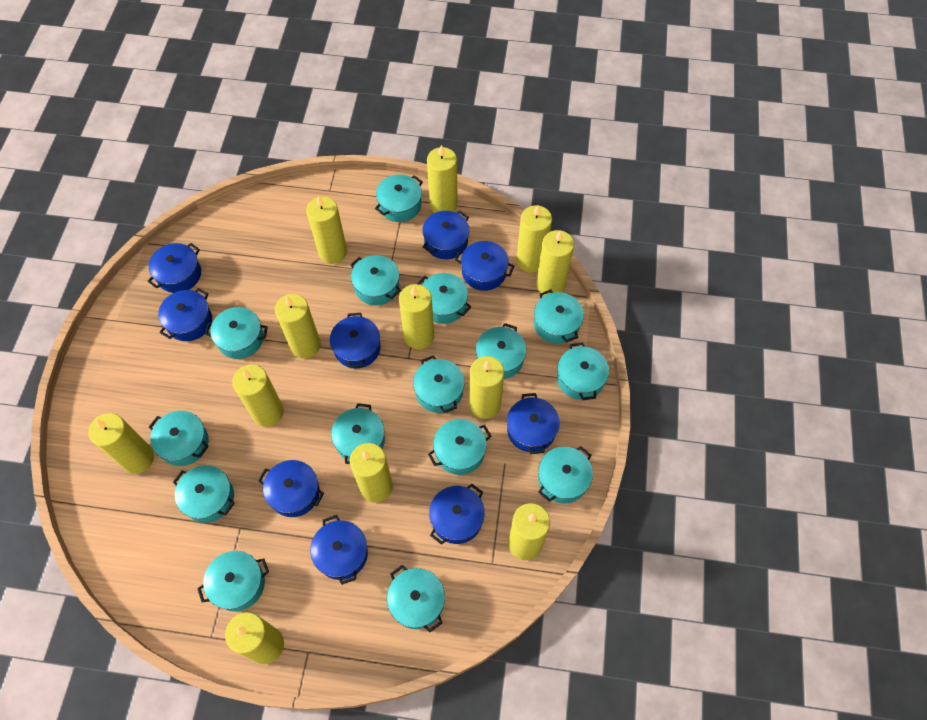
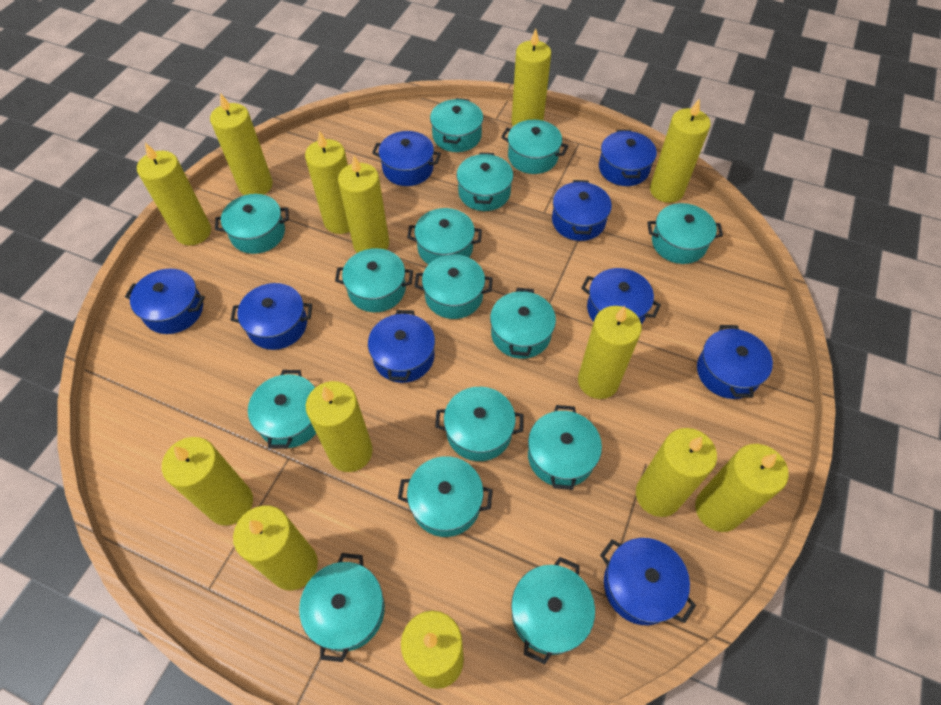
yellow candle: 12 -> 13

